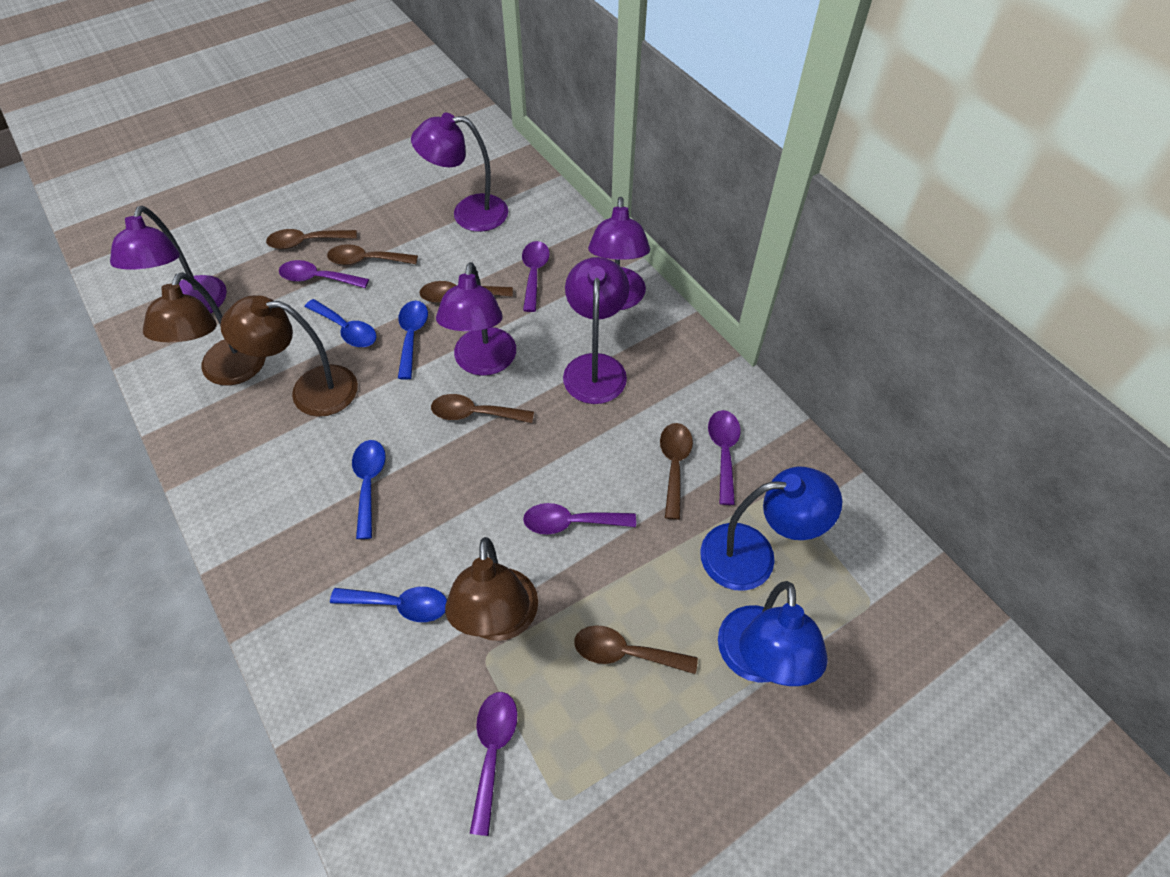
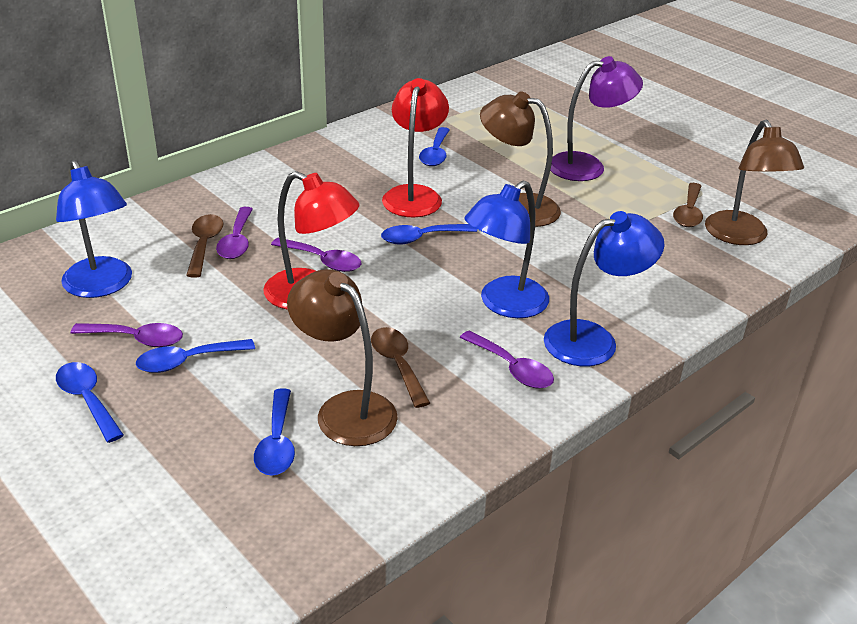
blue lamp: 2 -> 3
blue spoon: 4 -> 5
brown spoon: 6 -> 3
purple lamp: 5 -> 1
purple spoon: 5 -> 4
red lamp: 0 -> 2

